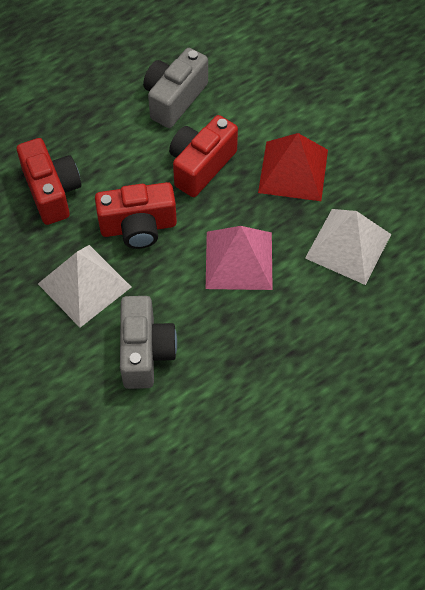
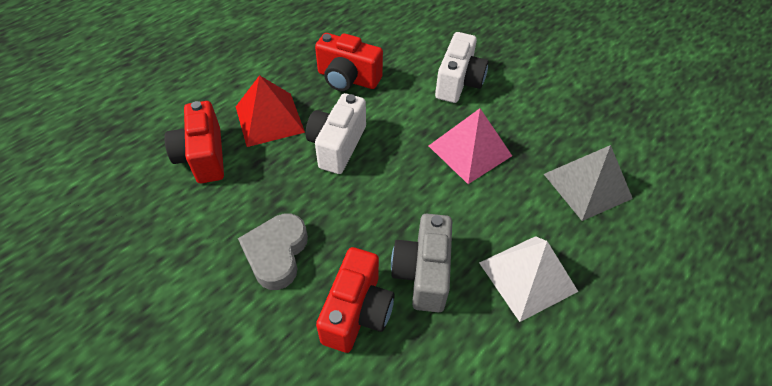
grey camera: 2 -> 1
grey heart: 0 -> 1
grey pyramid: 0 -> 1
white camera: 0 -> 2
white pyramid: 2 -> 1

